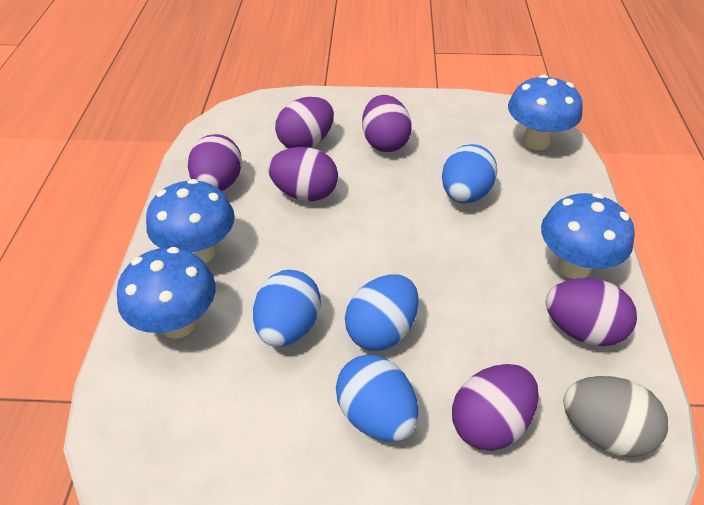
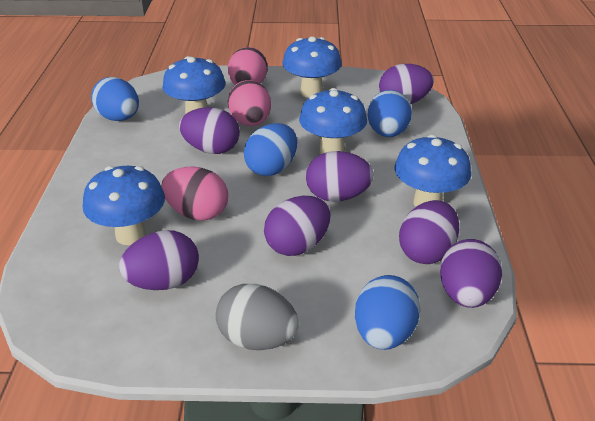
blue mushroom: 4 -> 5
pink egg: 0 -> 3
purple egg: 6 -> 7

